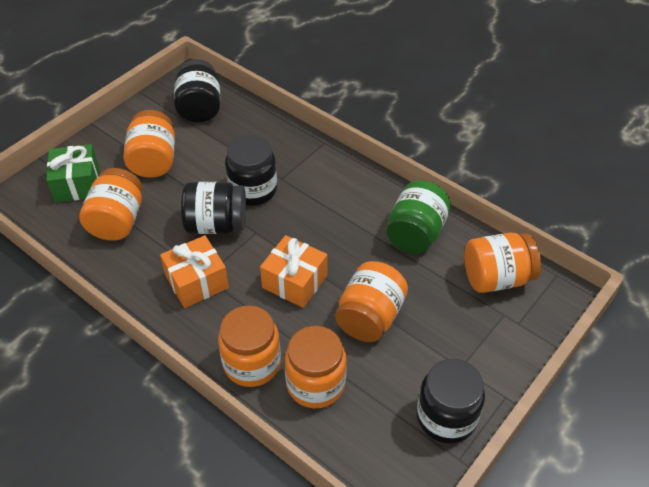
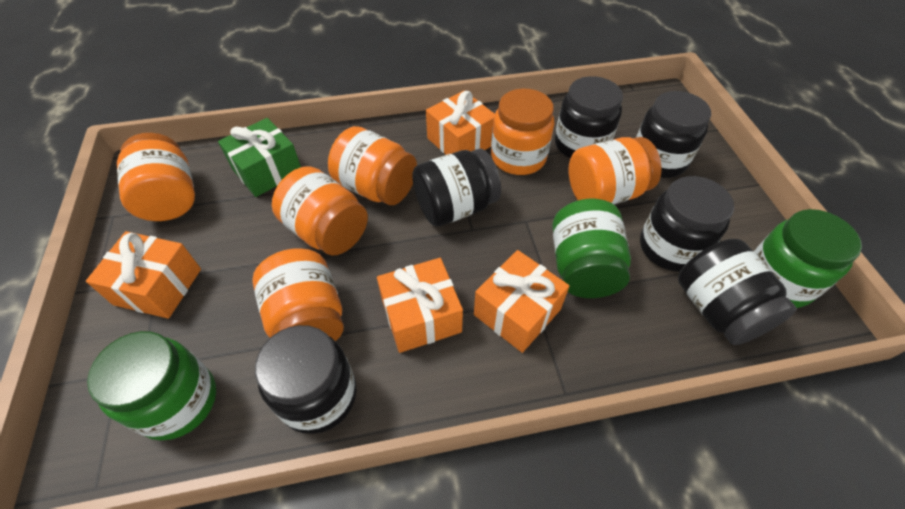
black jar: 4 -> 6
green jar: 1 -> 3
orange gift: 2 -> 4

